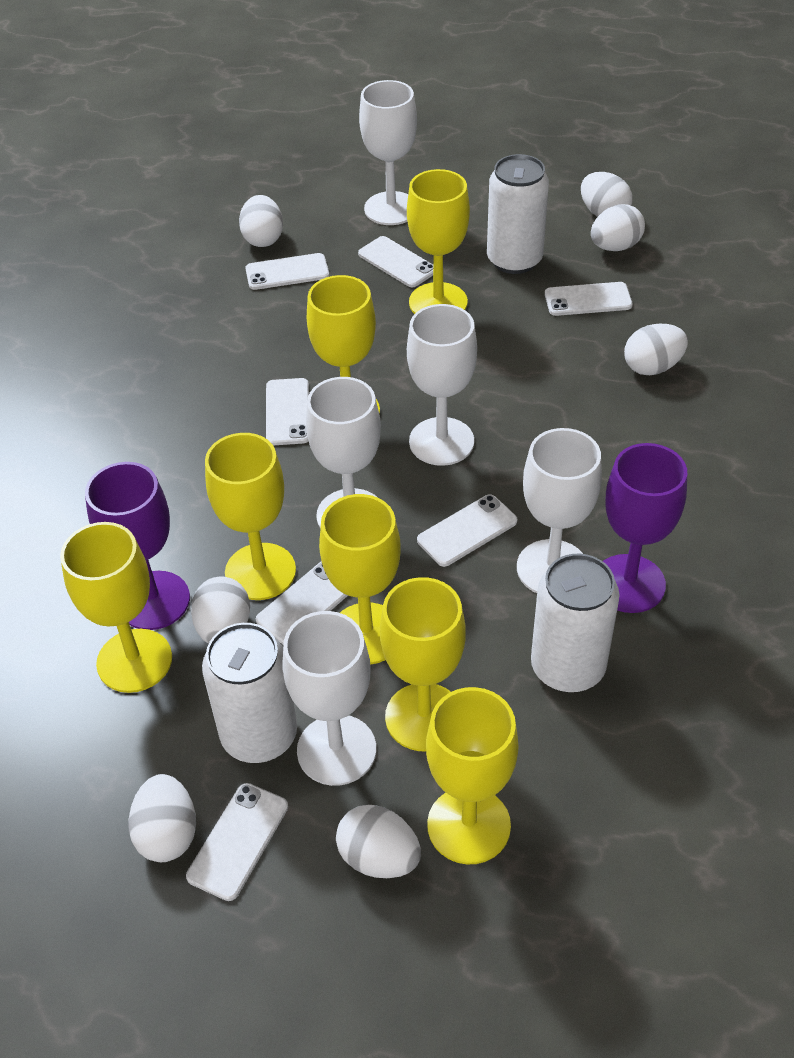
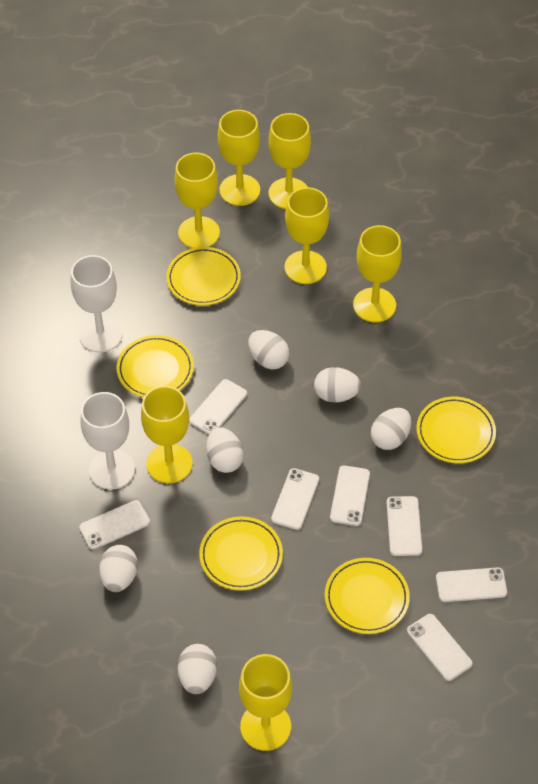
purple goblet: 2 -> 0
white can: 3 -> 0
white egg: 7 -> 6
white goblet: 5 -> 2
yellow plate: 0 -> 5

